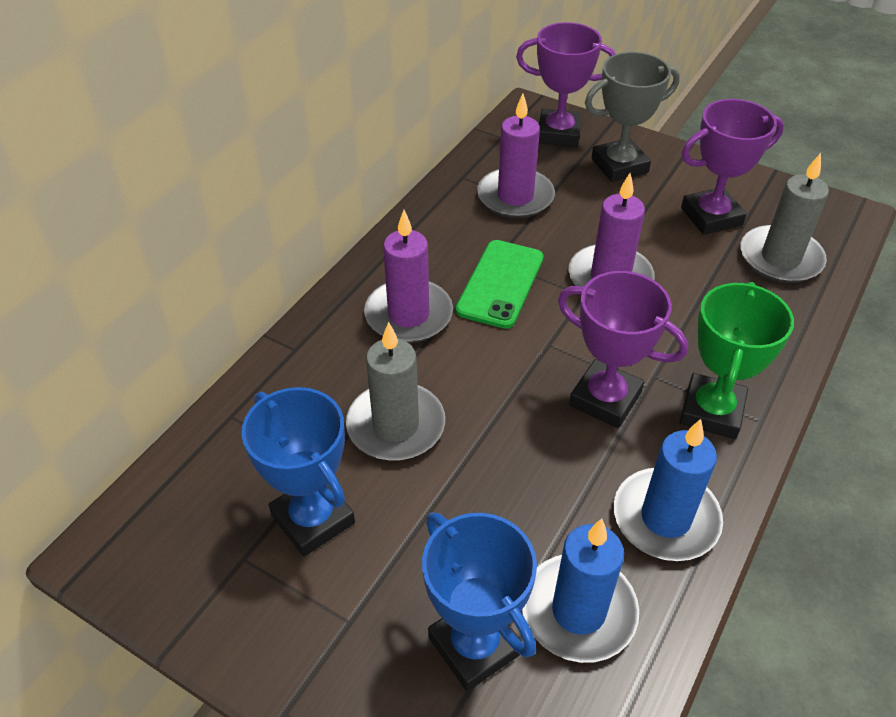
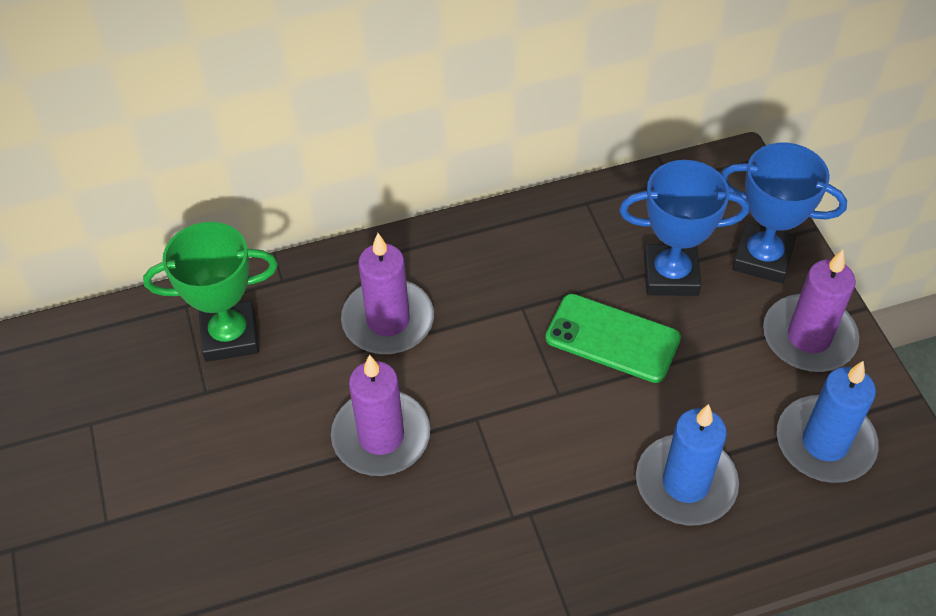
grey candle: 2 -> 0
grey trophy: 1 -> 0
purple trophy: 3 -> 0

